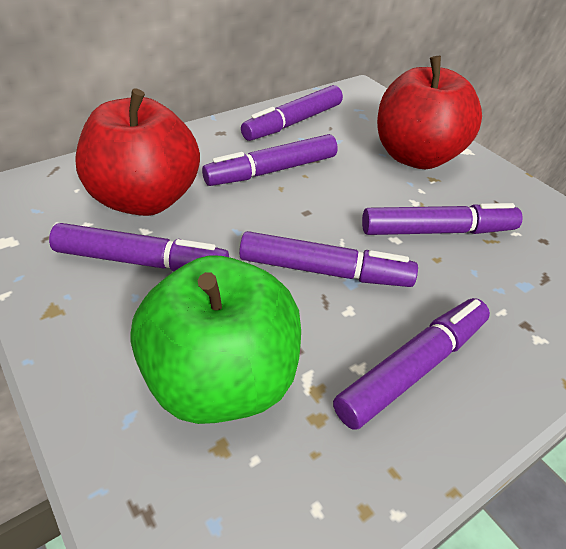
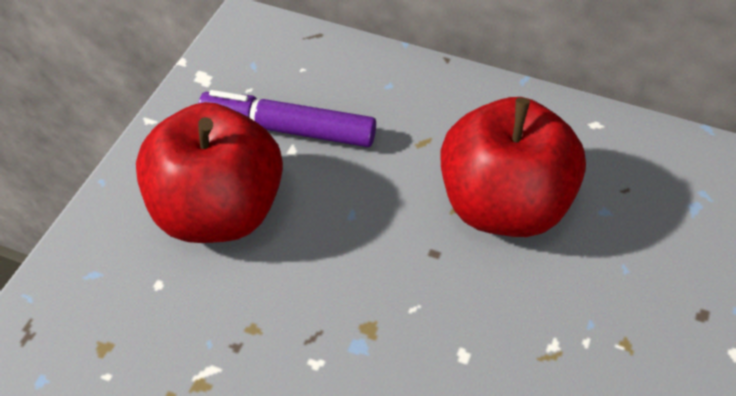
green apple: 1 -> 0
purple marker: 6 -> 1

